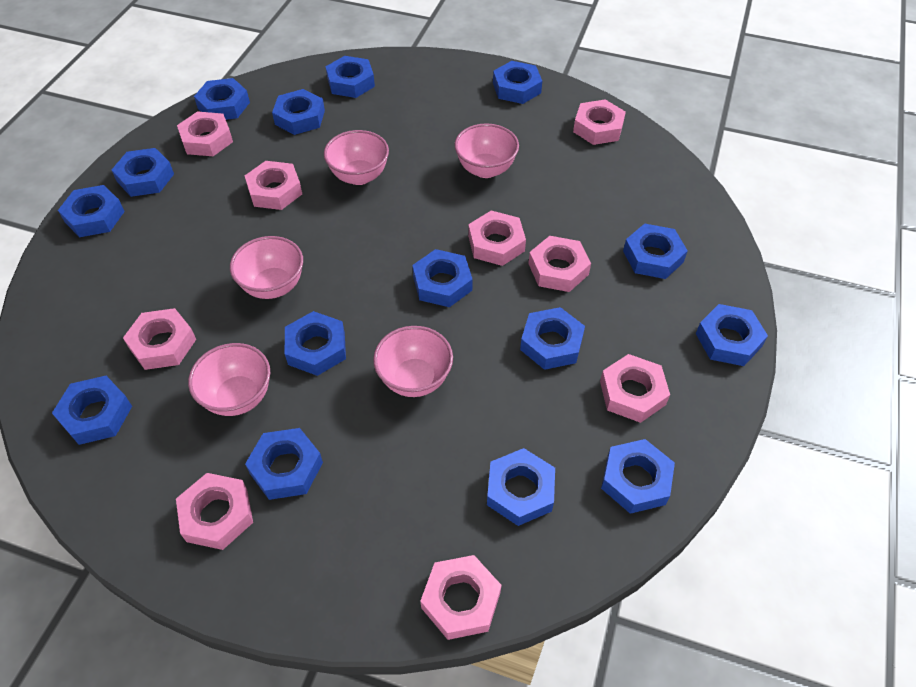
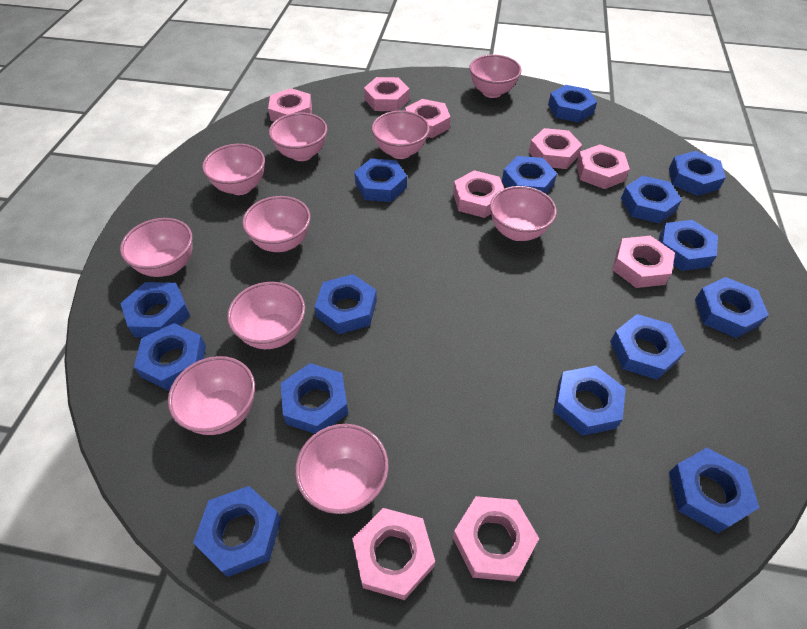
pink bowl: 5 -> 10

